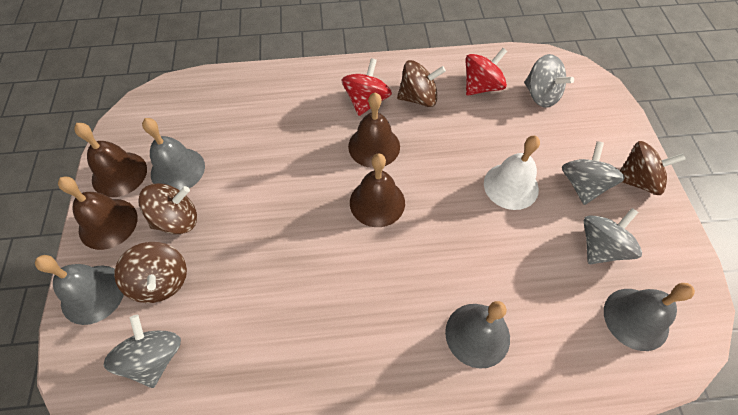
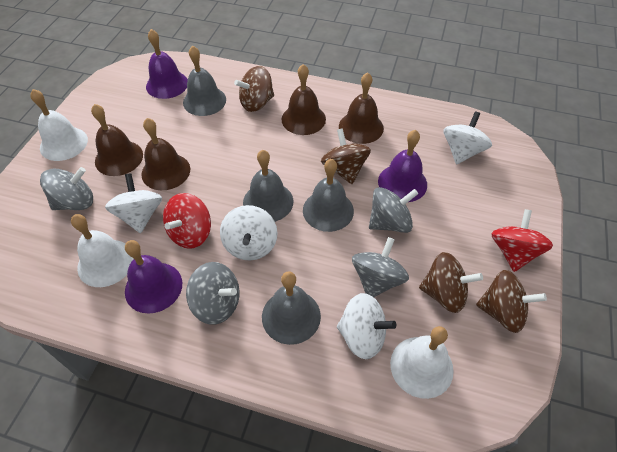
purple bell: 0 -> 3
white bell: 1 -> 3
white spinning top: 0 -> 4

